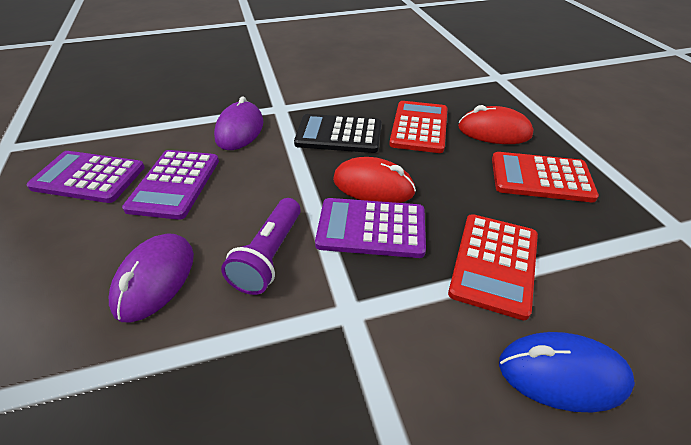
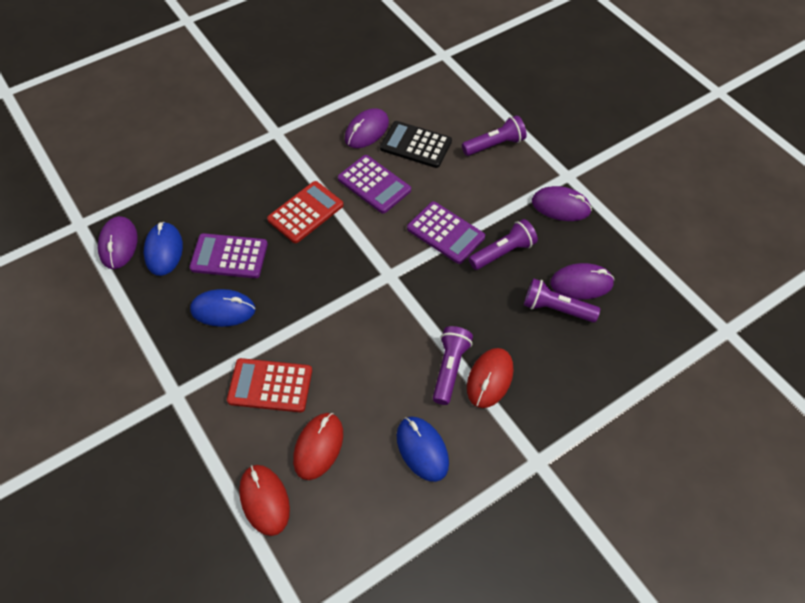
blue mouse: 1 -> 3
purple flashlight: 1 -> 4
purple mouse: 2 -> 4
red calculator: 3 -> 2
red mouse: 2 -> 3

